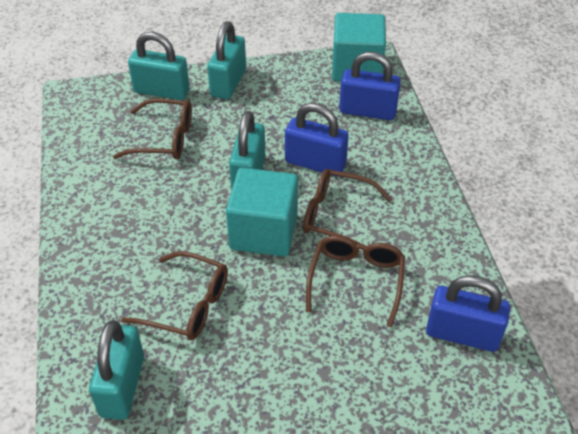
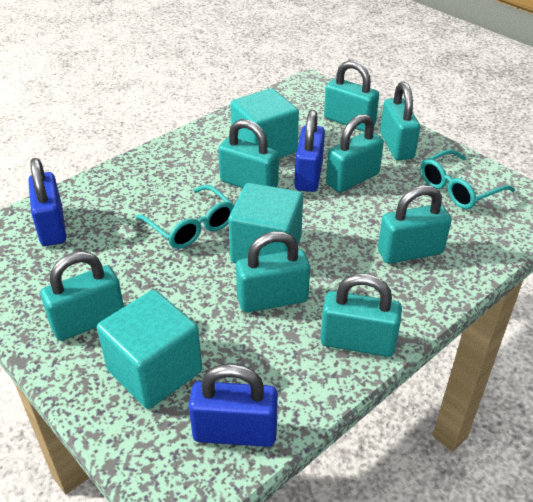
brown glasses: 4 -> 0
turquoise cube: 2 -> 3
turquoise glasses: 0 -> 2
turquoise padlock: 4 -> 8

